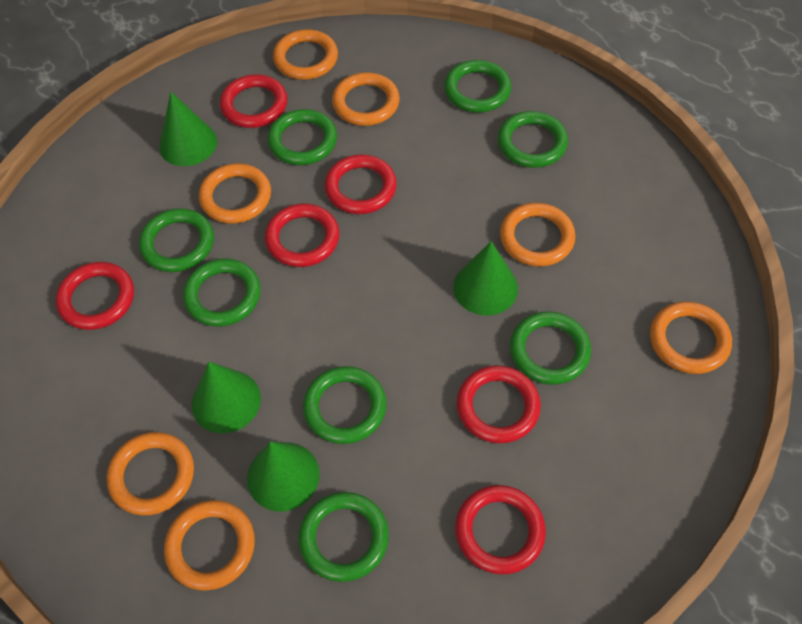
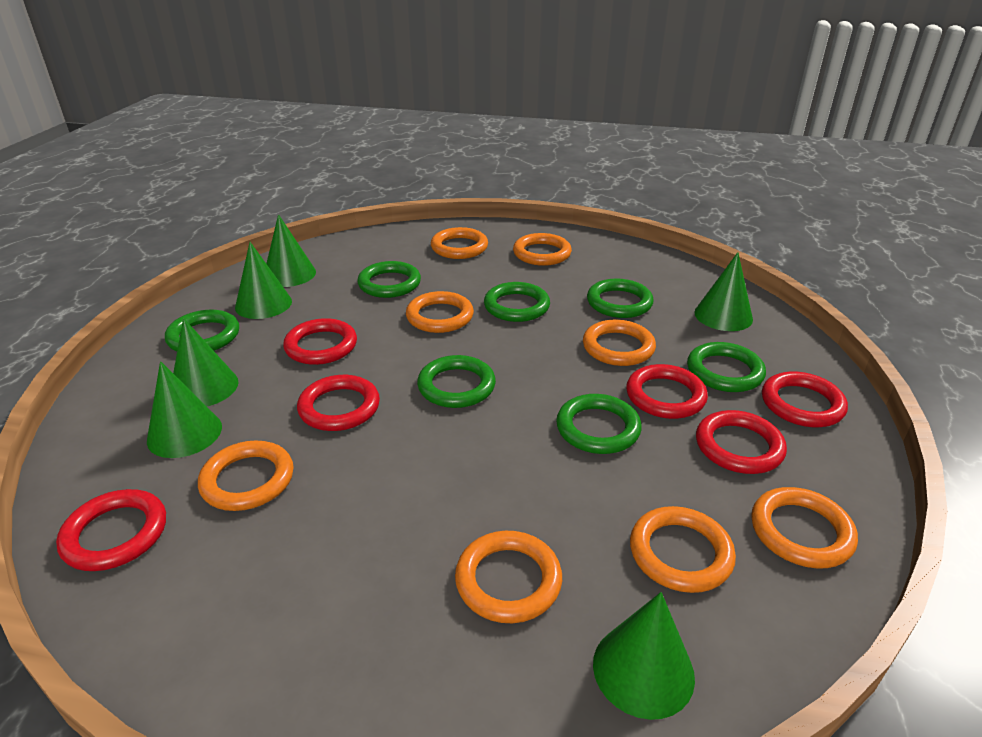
green cone: 4 -> 6
green ring: 8 -> 7
orange ring: 7 -> 8

